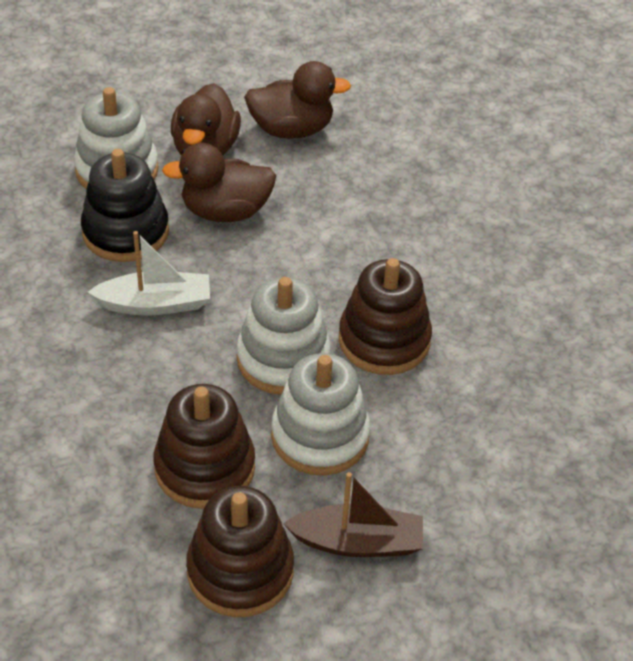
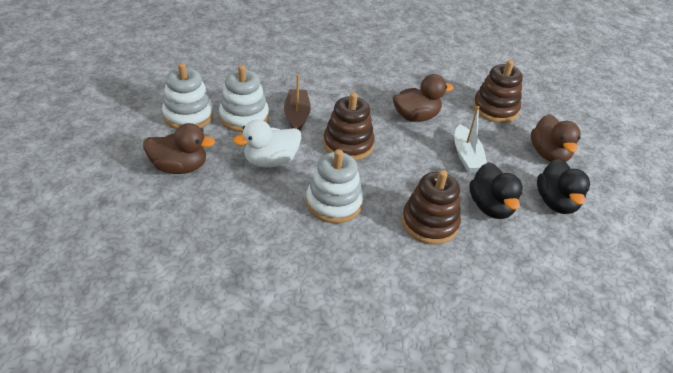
black duck: 0 -> 2
black stacking toy: 1 -> 0
white duck: 0 -> 1

